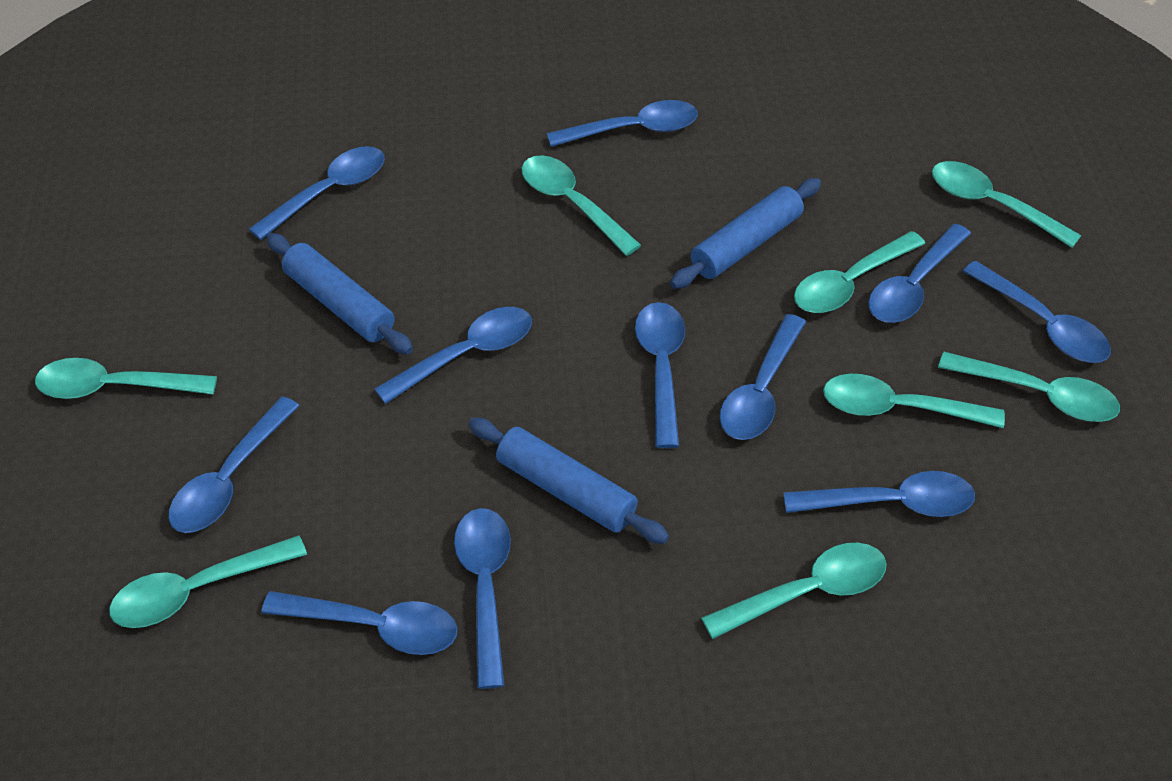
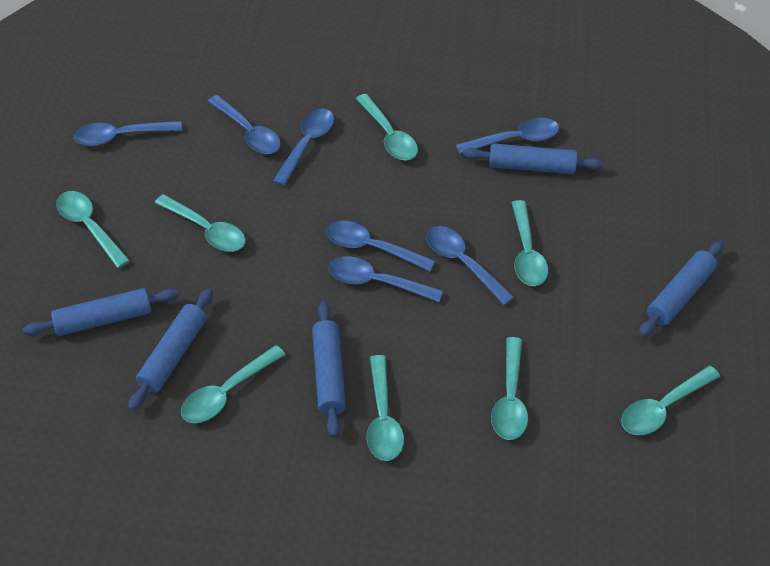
blue rolling pin: 3 -> 5
blue spoon: 11 -> 7

